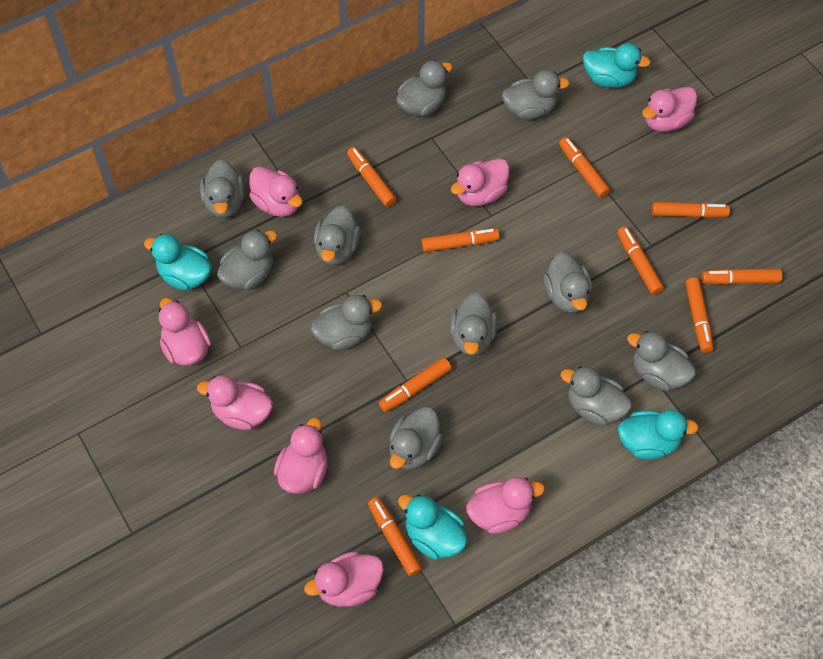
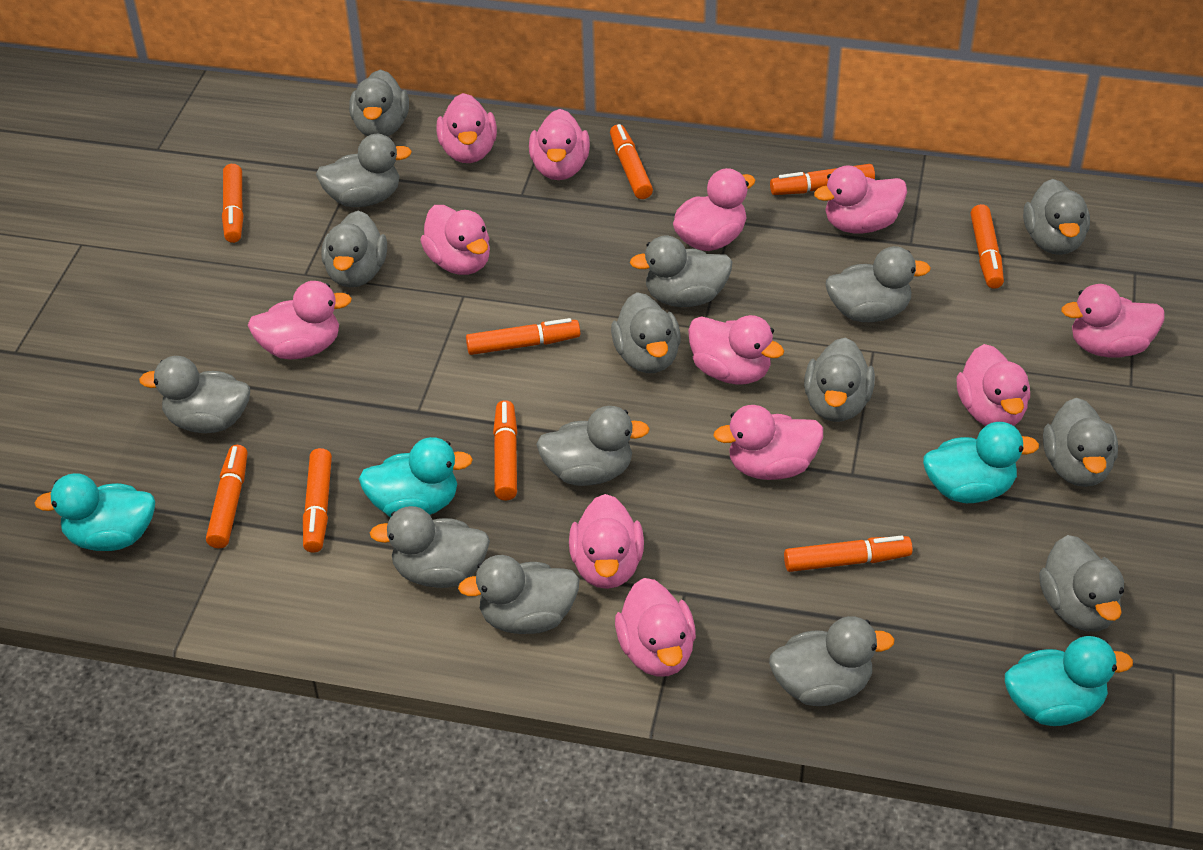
grey duck: 11 -> 15
pink duck: 8 -> 12

